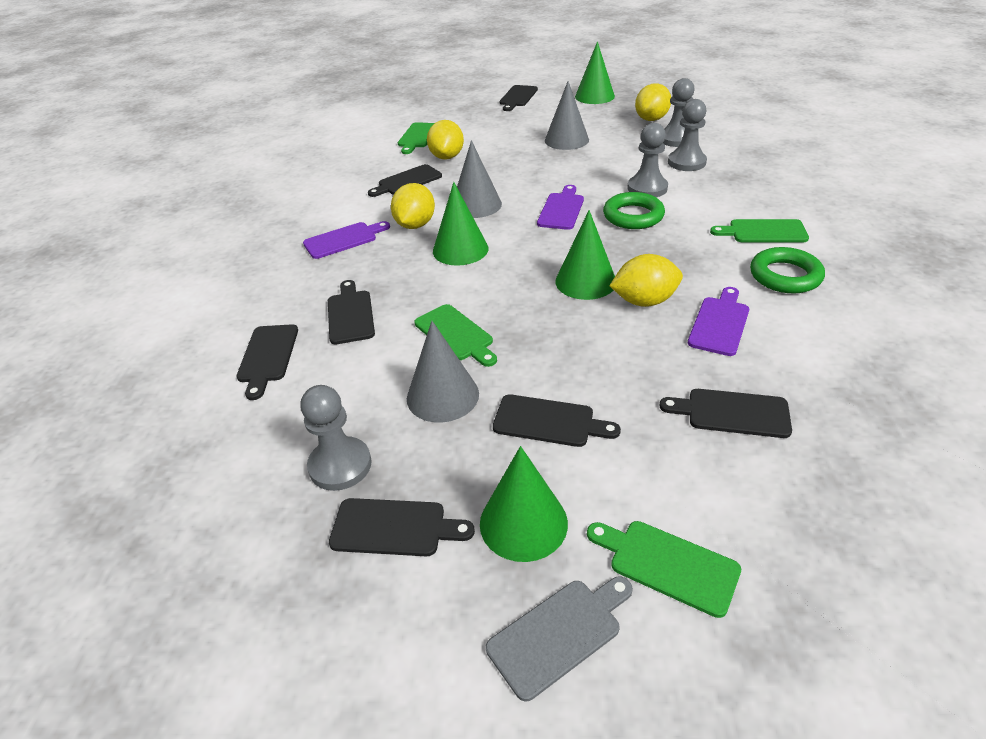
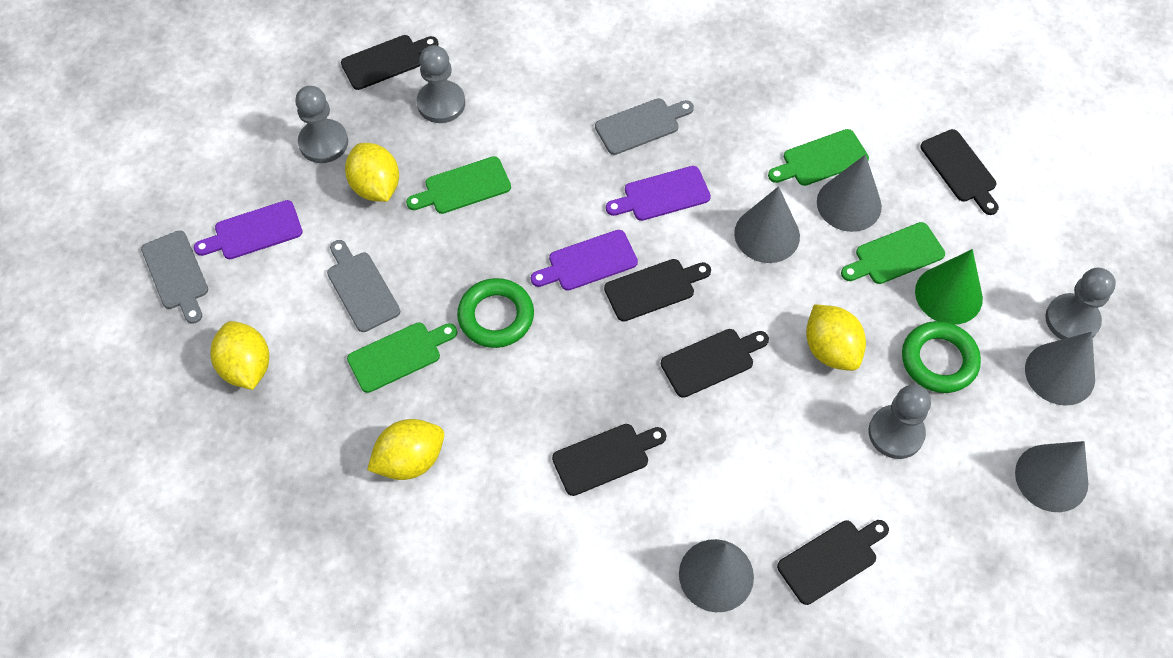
black cutting board: 7 -> 6
green cone: 4 -> 1
grey cone: 3 -> 5
grey cutting board: 1 -> 3

